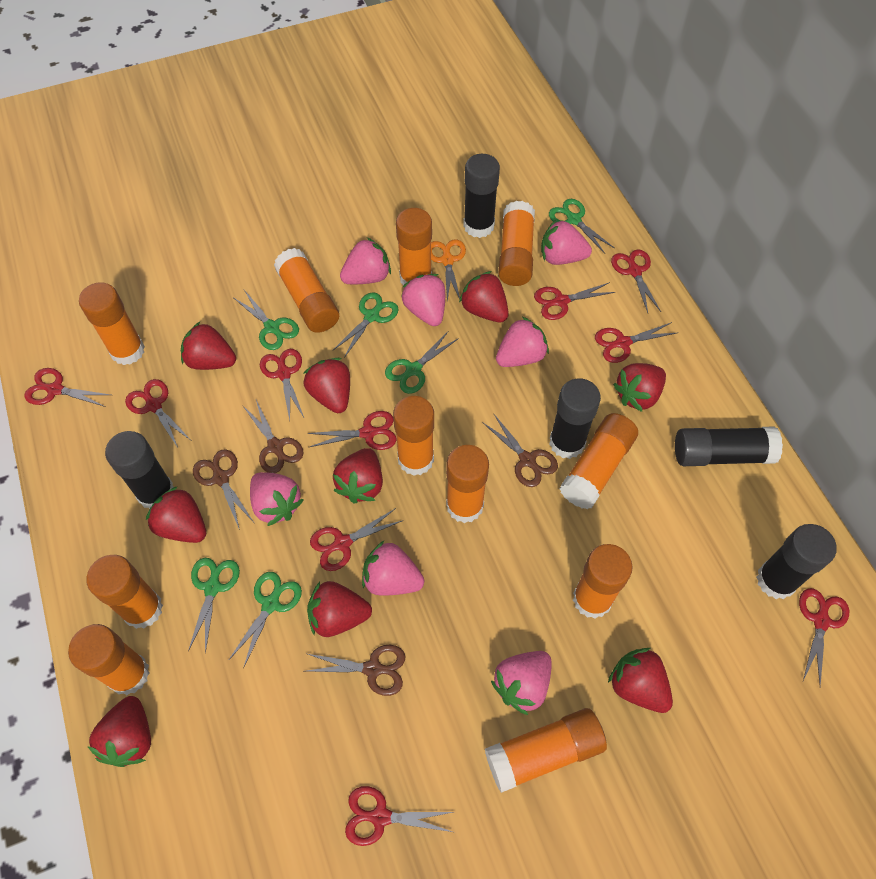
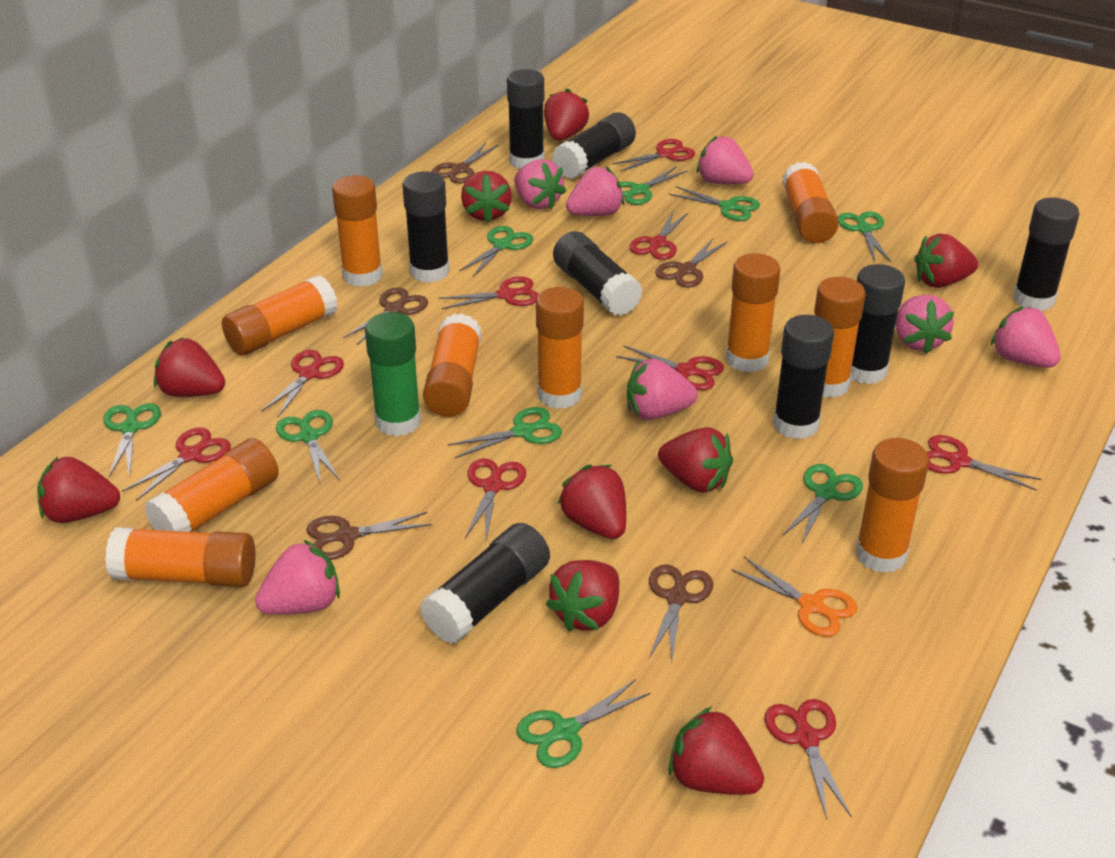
black glue stick: 5 -> 8
brown scissors: 4 -> 5
green glue stick: 0 -> 1
green scissors: 6 -> 9
orange glue stick: 11 -> 10
red scissors: 10 -> 9

